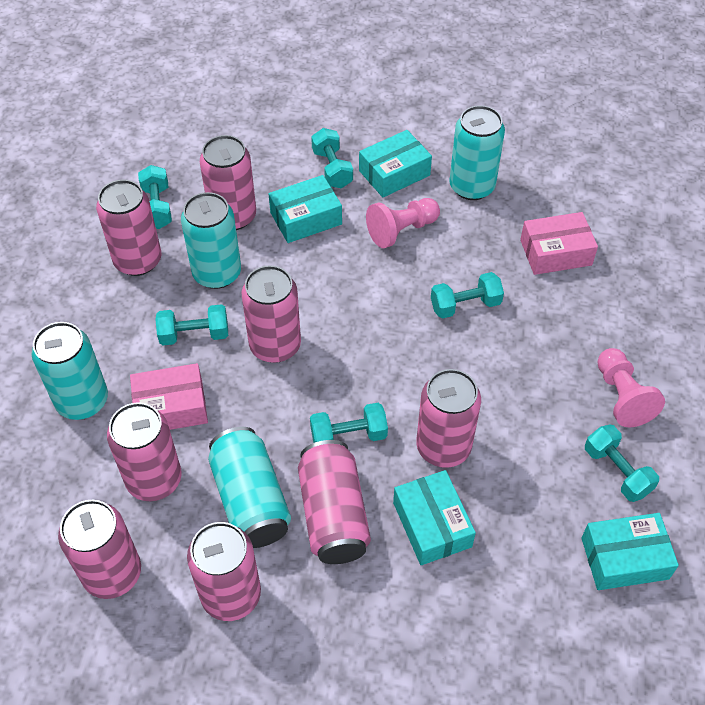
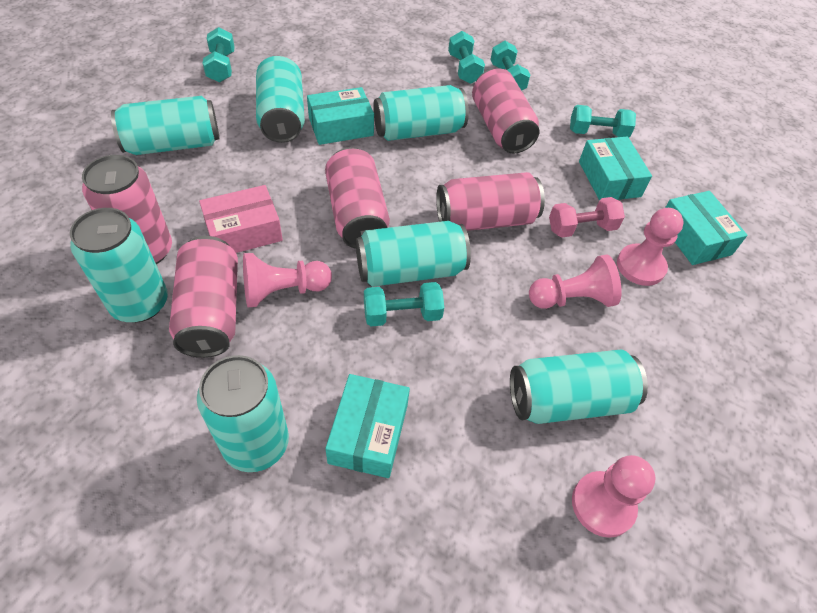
pink box: 2 -> 1
pink can: 8 -> 5
pink dumbbell: 0 -> 1
pink pawn: 2 -> 4
turquoise can: 4 -> 7
turquoise dumbbell: 6 -> 5

